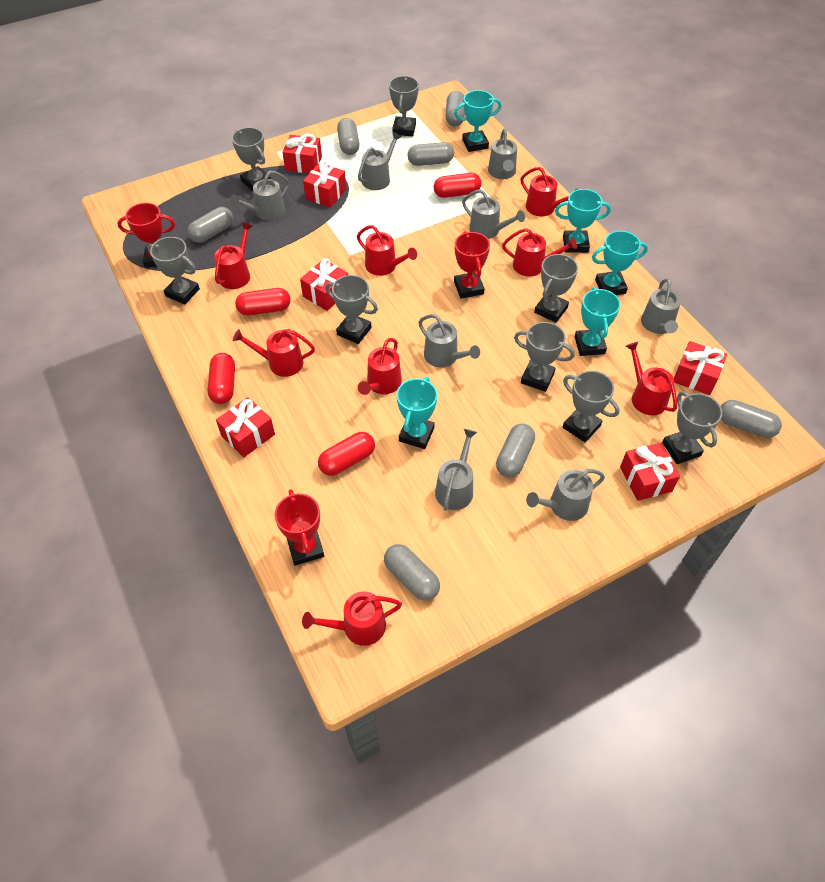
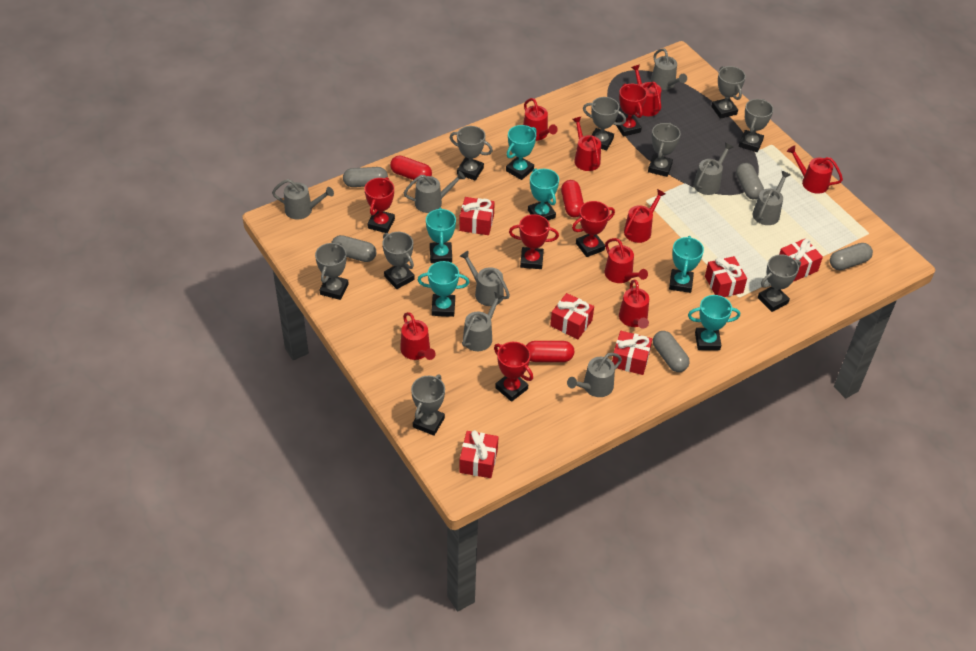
grey capsule: 7 -> 5
grey trophy: 8 -> 9
red capsule: 4 -> 3
red trophy: 3 -> 5
turquoise trophy: 5 -> 6

